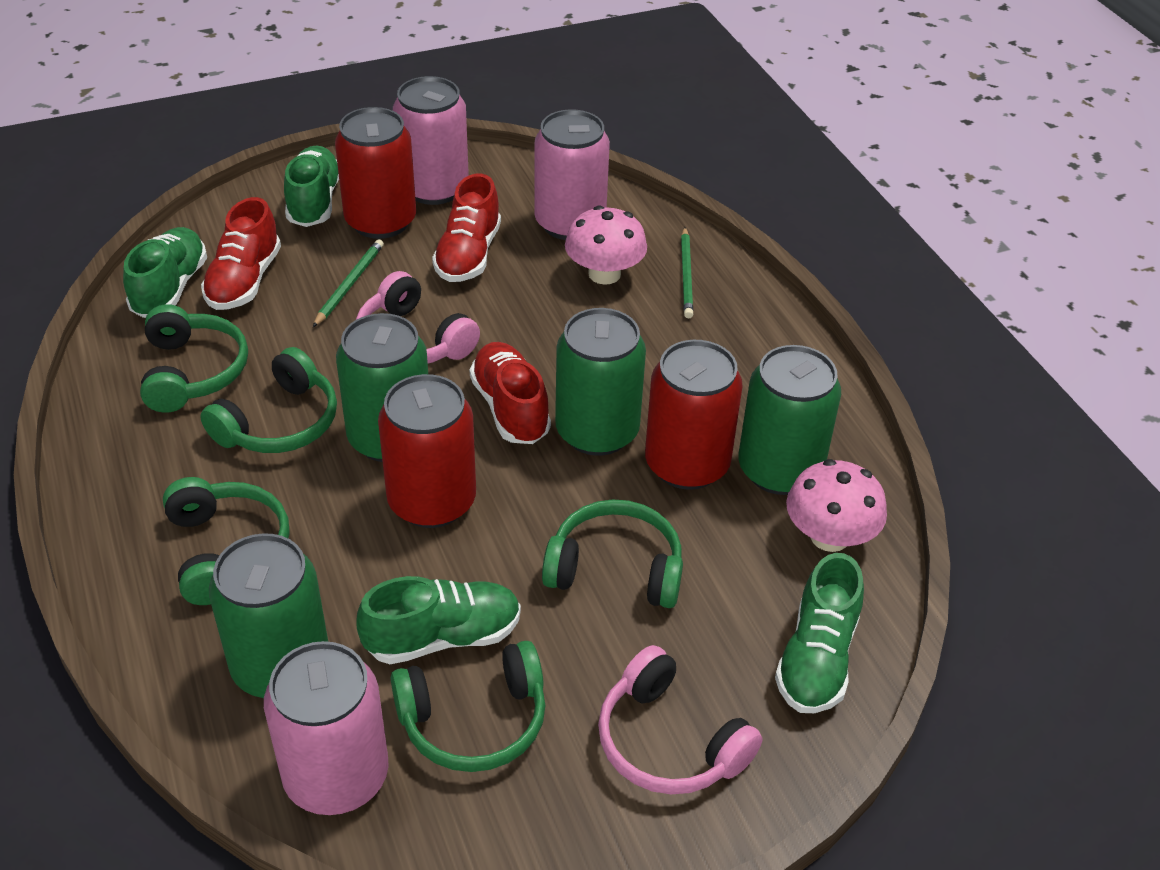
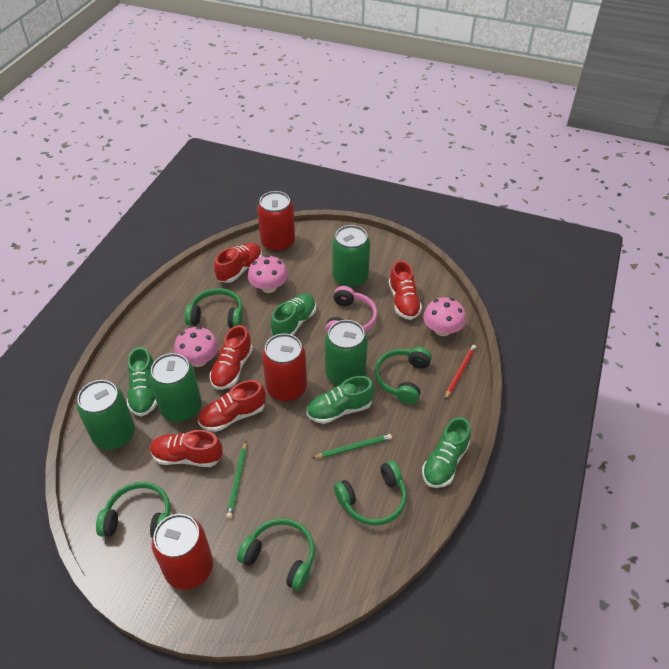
pink can: 3 -> 0
pink headphones: 2 -> 1
pink mushroom: 2 -> 3
red pencil: 0 -> 1
red shoe: 3 -> 5

